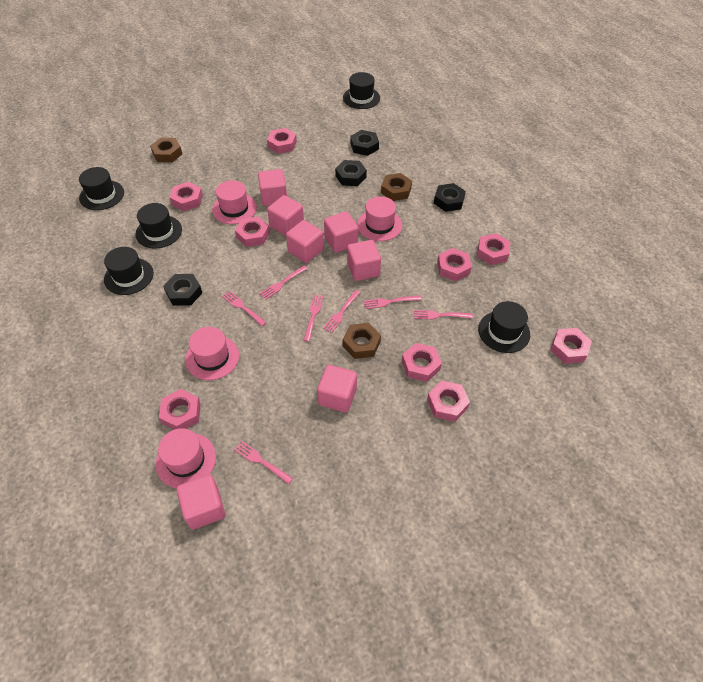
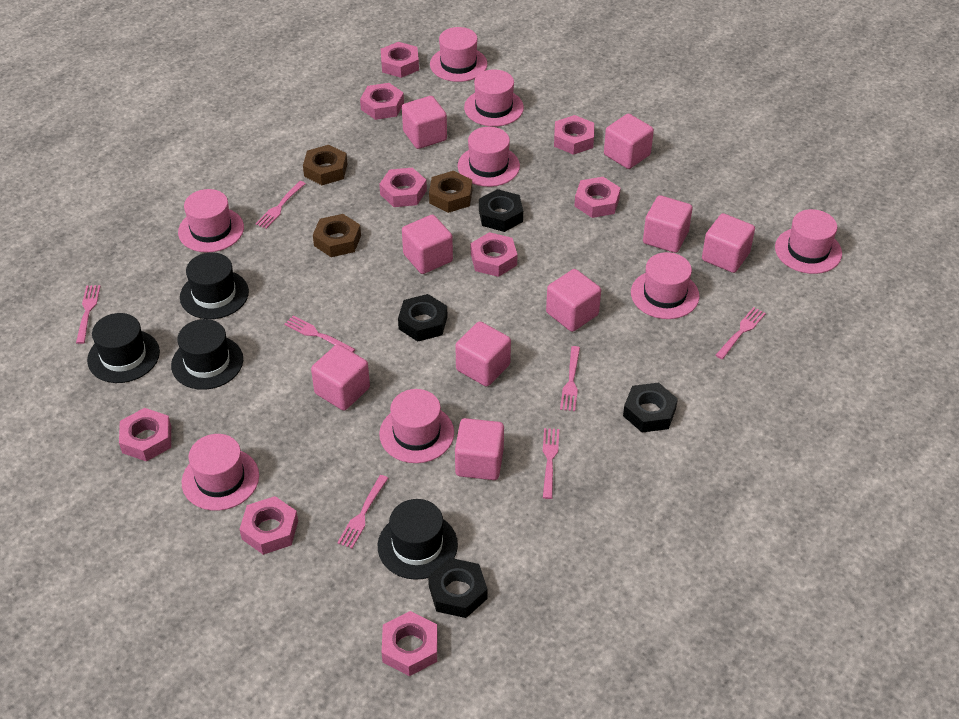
black hat: 5 -> 4
pink cube: 7 -> 9
pink hat: 4 -> 8

